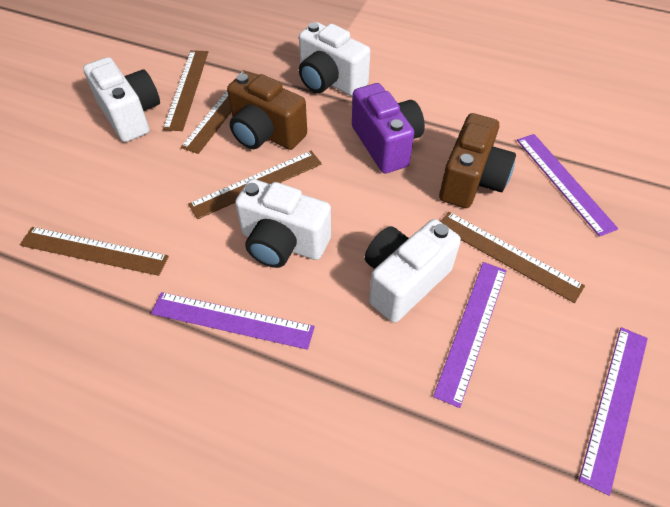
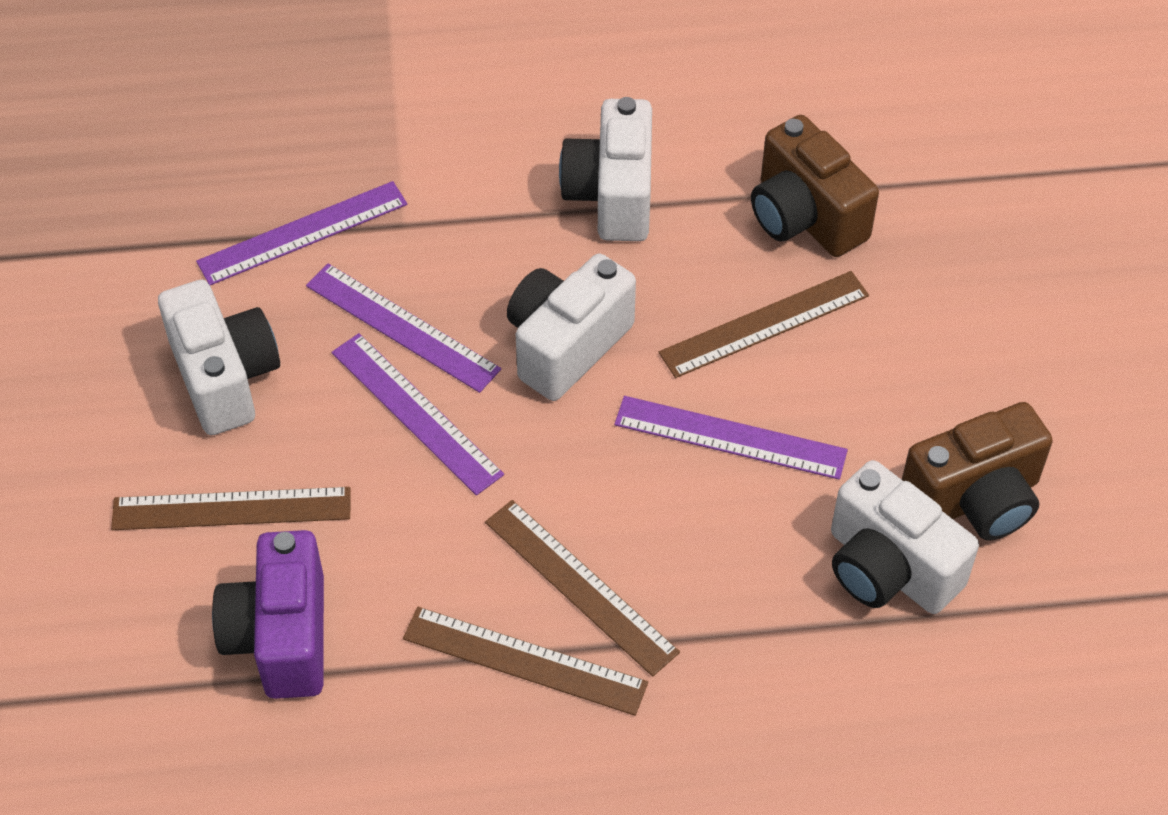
brown ruler: 5 -> 4

